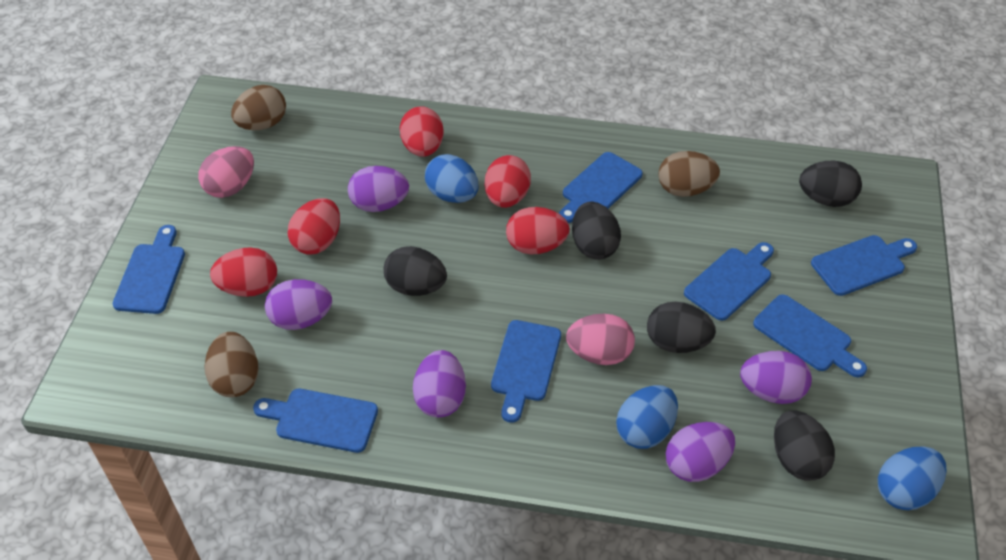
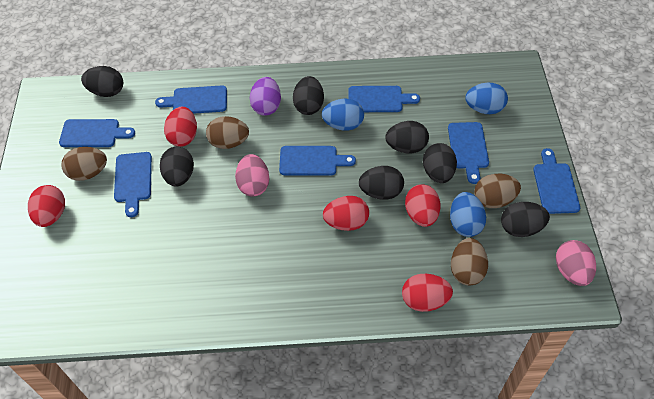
black egg: 5 -> 7
brown egg: 3 -> 4
purple egg: 5 -> 1

